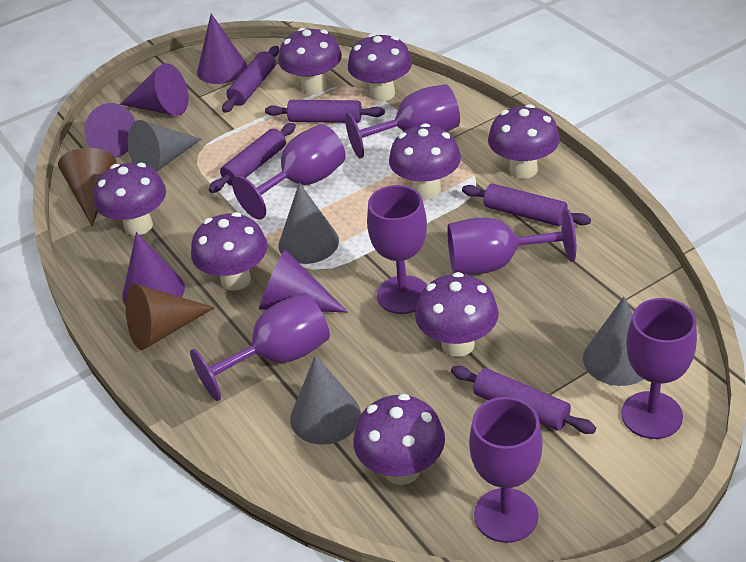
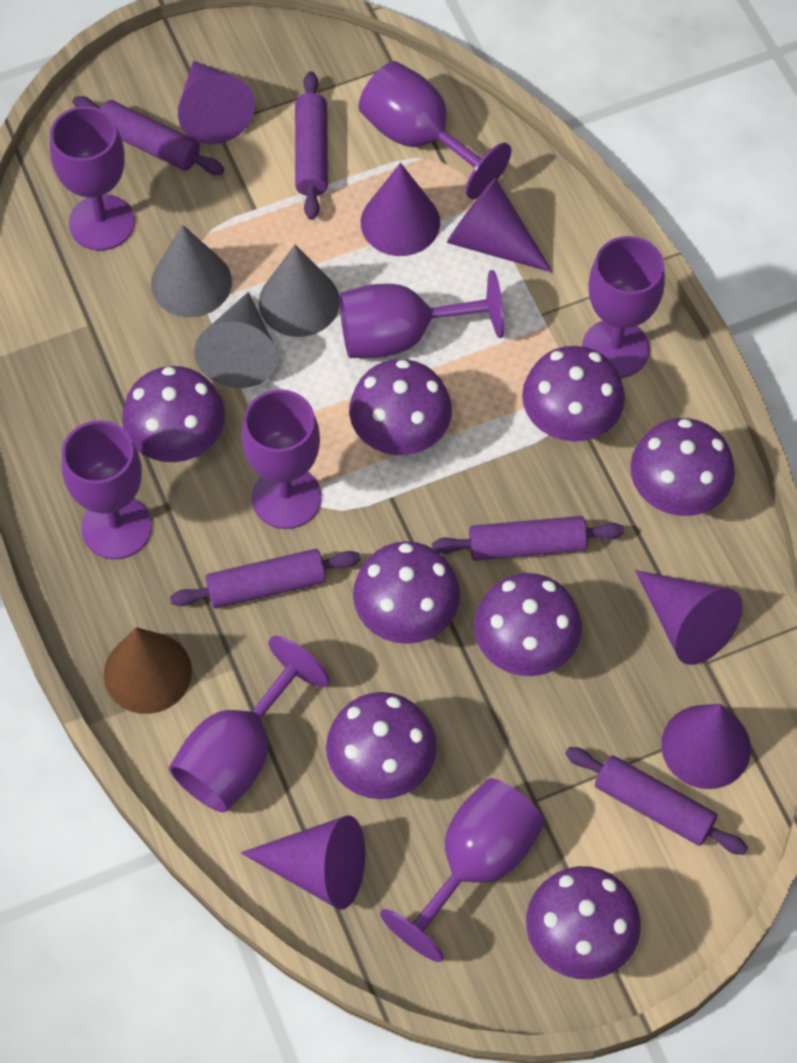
brown cone: 2 -> 1
grey cone: 4 -> 3
purple cone: 5 -> 6
purple goblet: 7 -> 8

